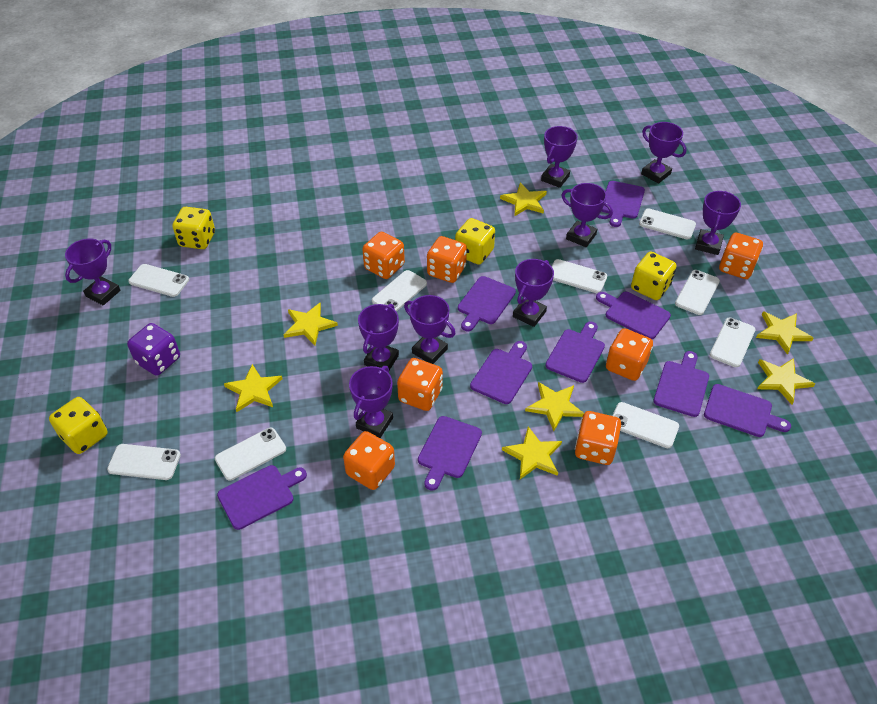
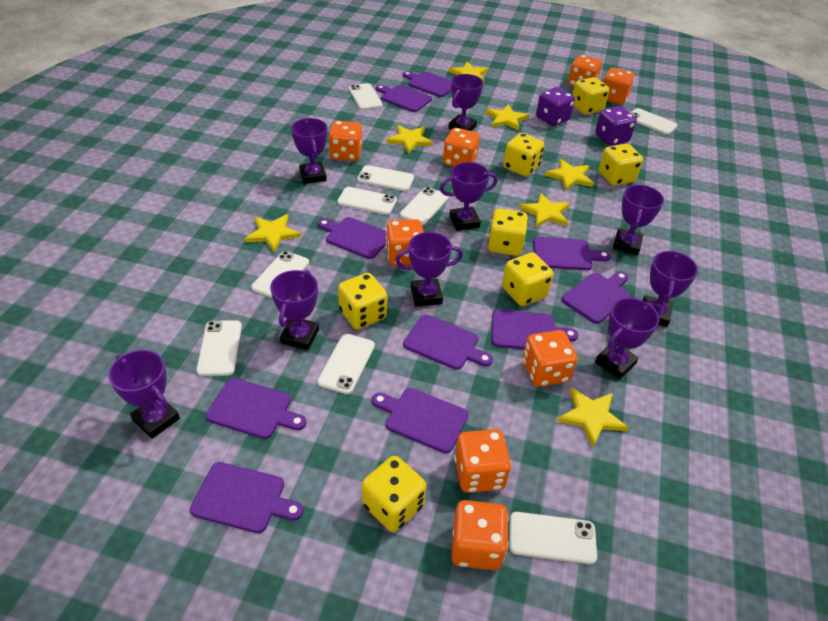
orange dice: 7 -> 8
purple cutting board: 9 -> 10
purple dice: 1 -> 2
yellow dice: 4 -> 7

